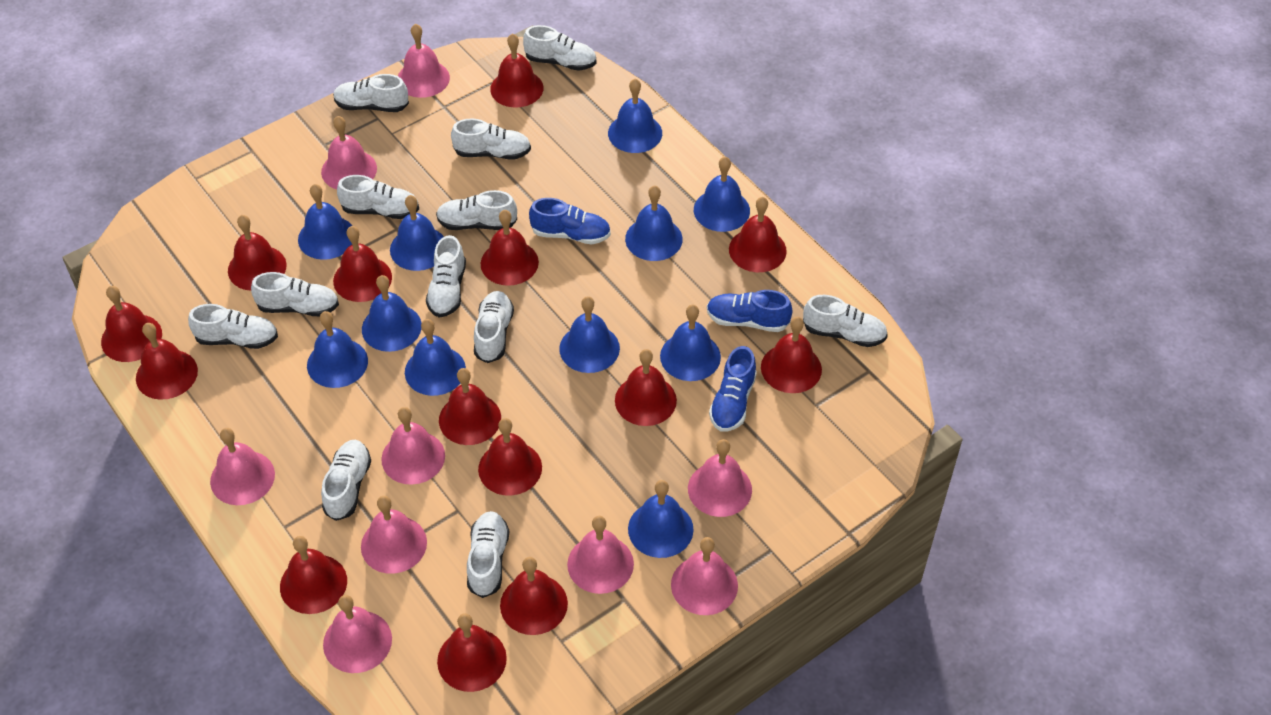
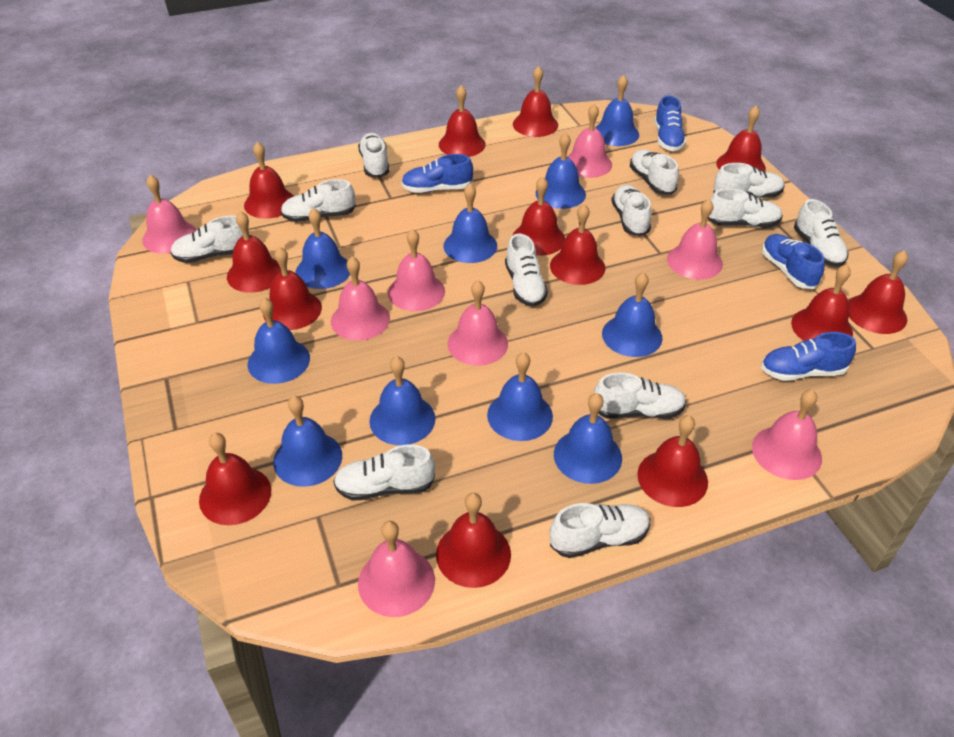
blue bell: 11 -> 10
blue shoe: 3 -> 4
pink bell: 9 -> 8
red bell: 14 -> 13

